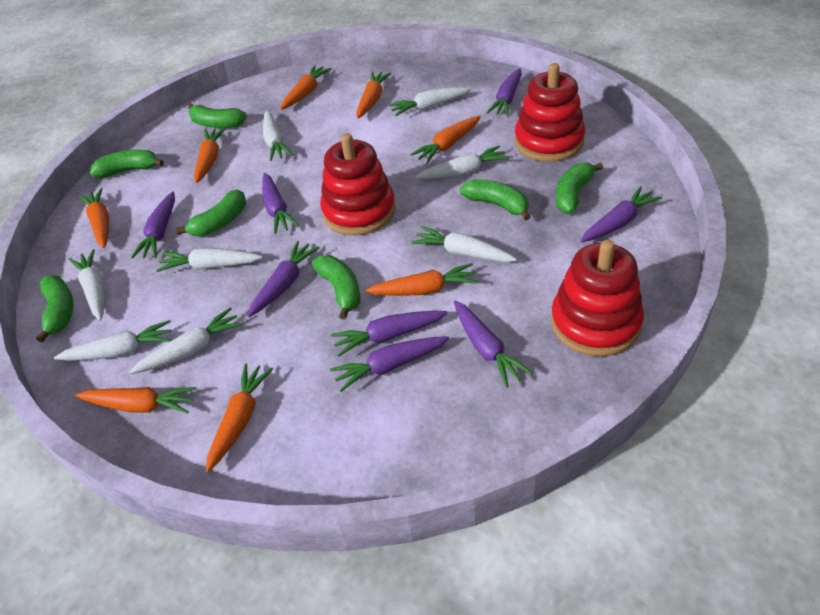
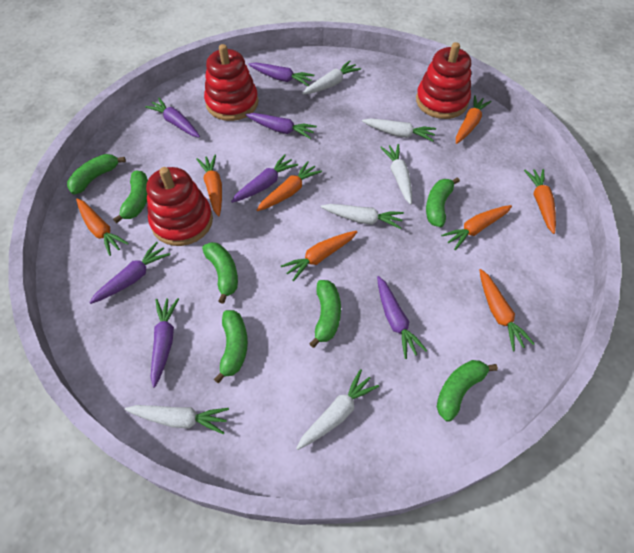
purple carrot: 8 -> 7
white carrot: 8 -> 6

